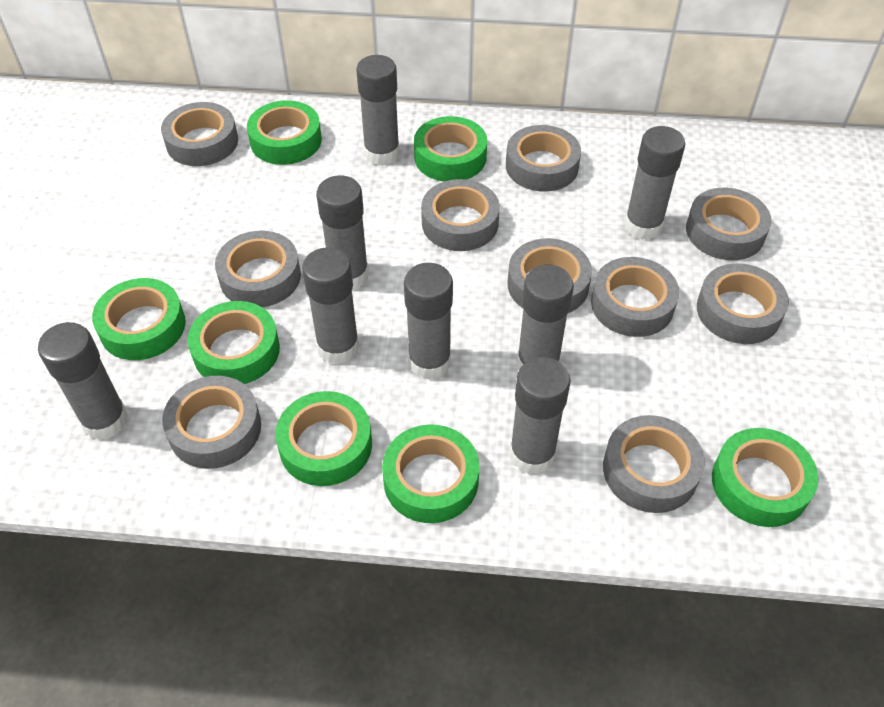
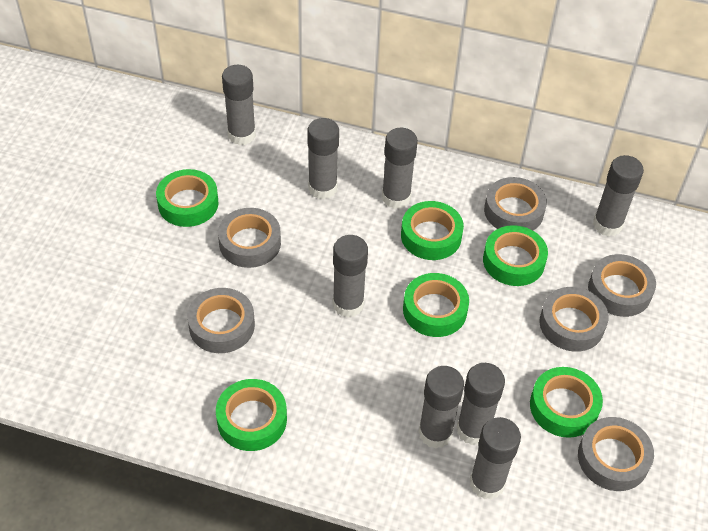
green tape: 7 -> 6
grey tape: 10 -> 6

